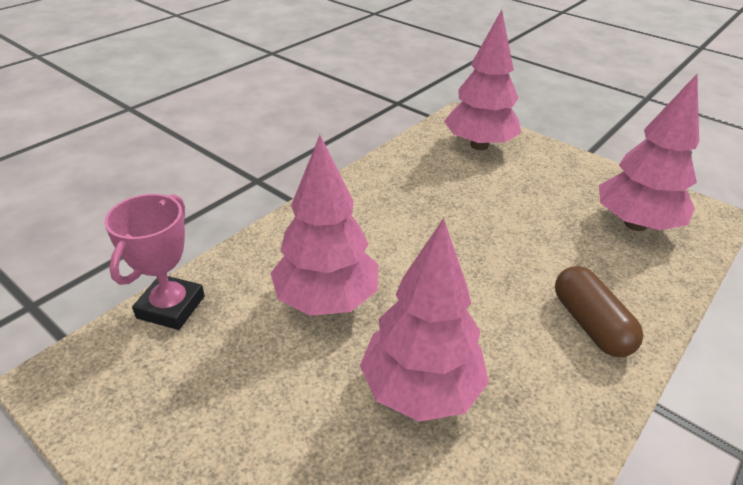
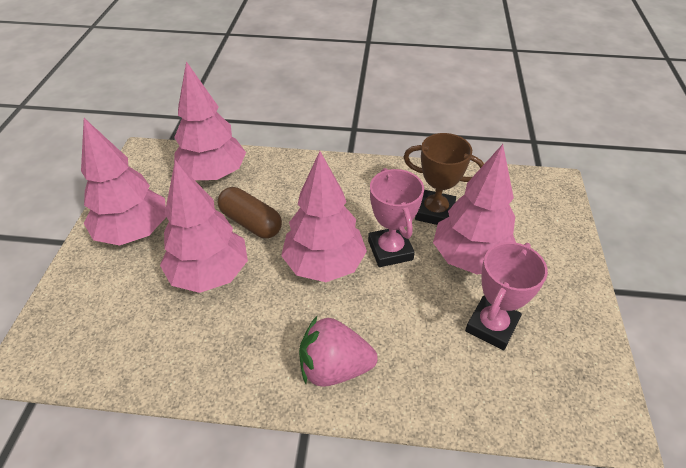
brown trophy: 0 -> 1
pink strawberry: 0 -> 1
pink tree: 4 -> 5
pink trophy: 1 -> 2

